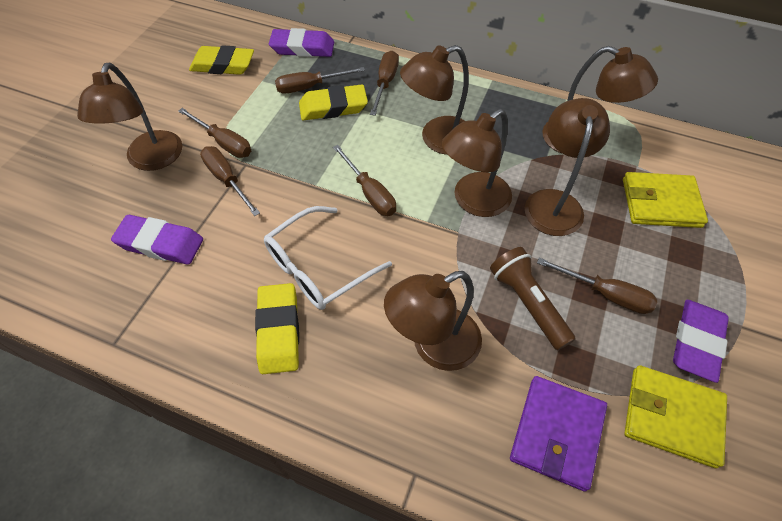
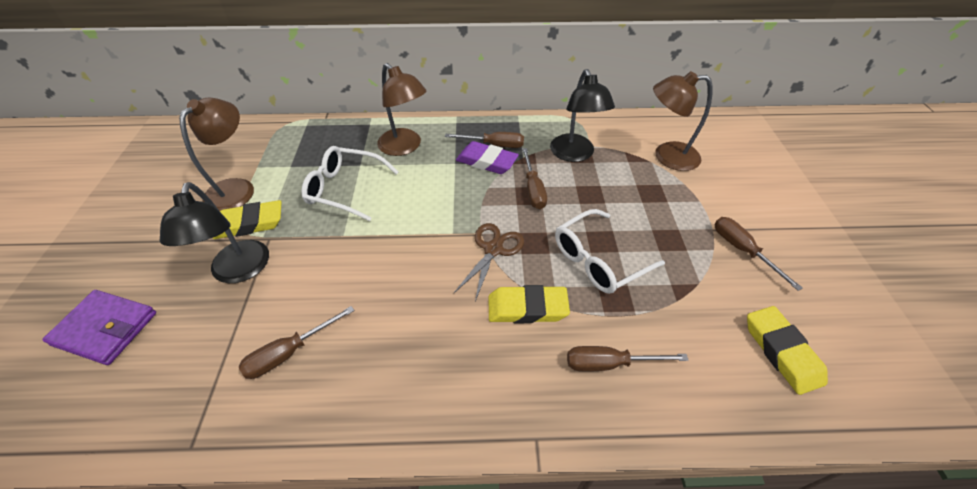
black lamp: 0 -> 2
brown flashlight: 1 -> 0
brown lamp: 6 -> 3
brown scissors: 0 -> 1
brown screwdriver: 6 -> 5
purple eraser: 3 -> 1
white glasses: 1 -> 2
yellow wallet: 2 -> 0

